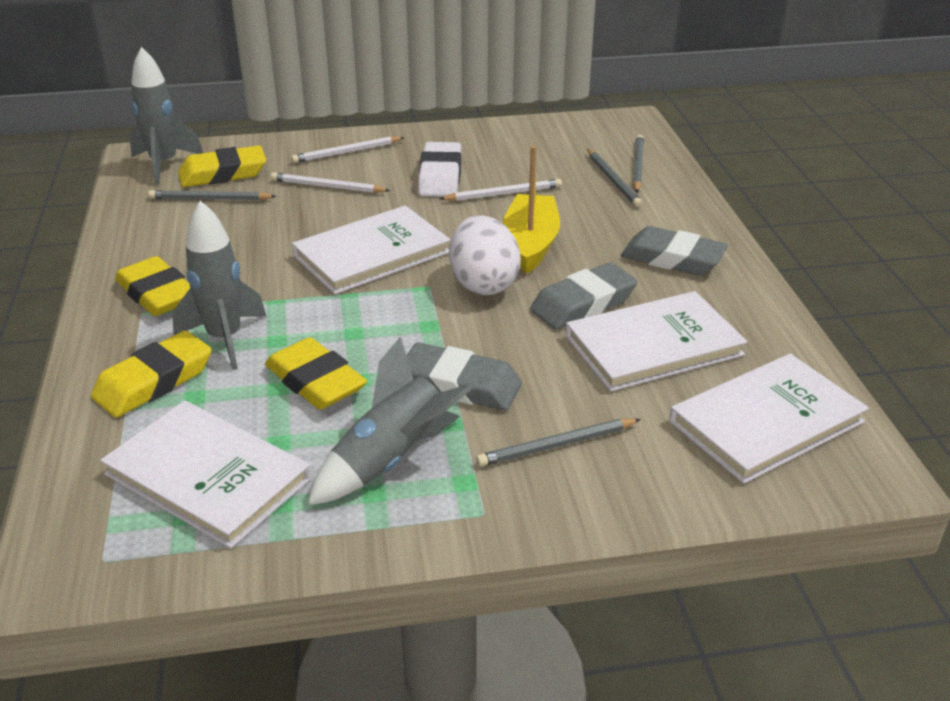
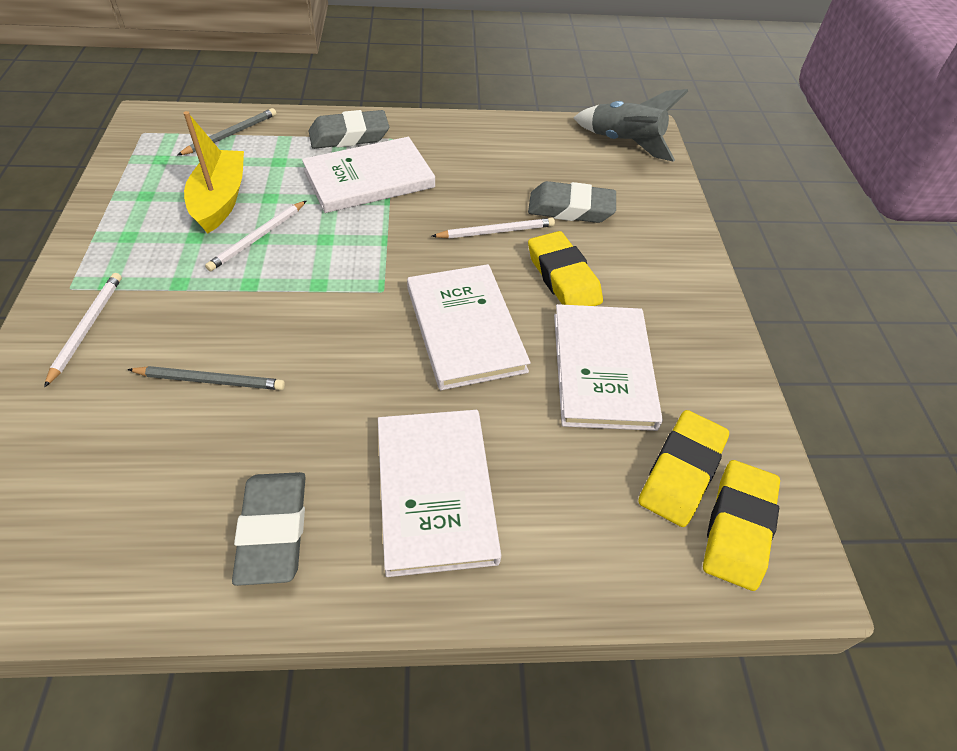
grey pencil: 4 -> 2
grey rocket: 3 -> 1
white egg: 1 -> 0
white eraser: 1 -> 0
yellow eraser: 4 -> 3

